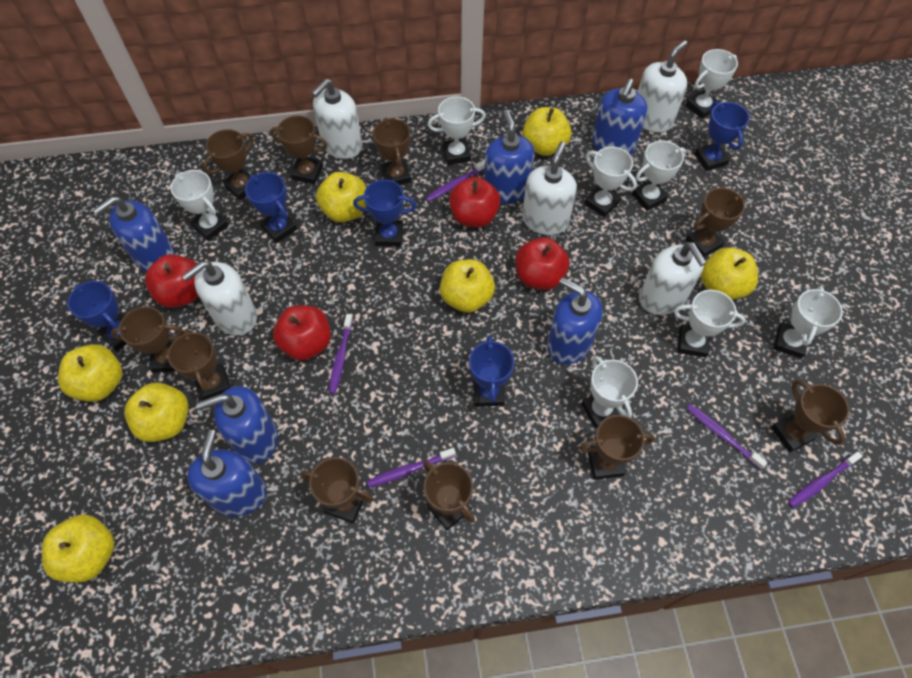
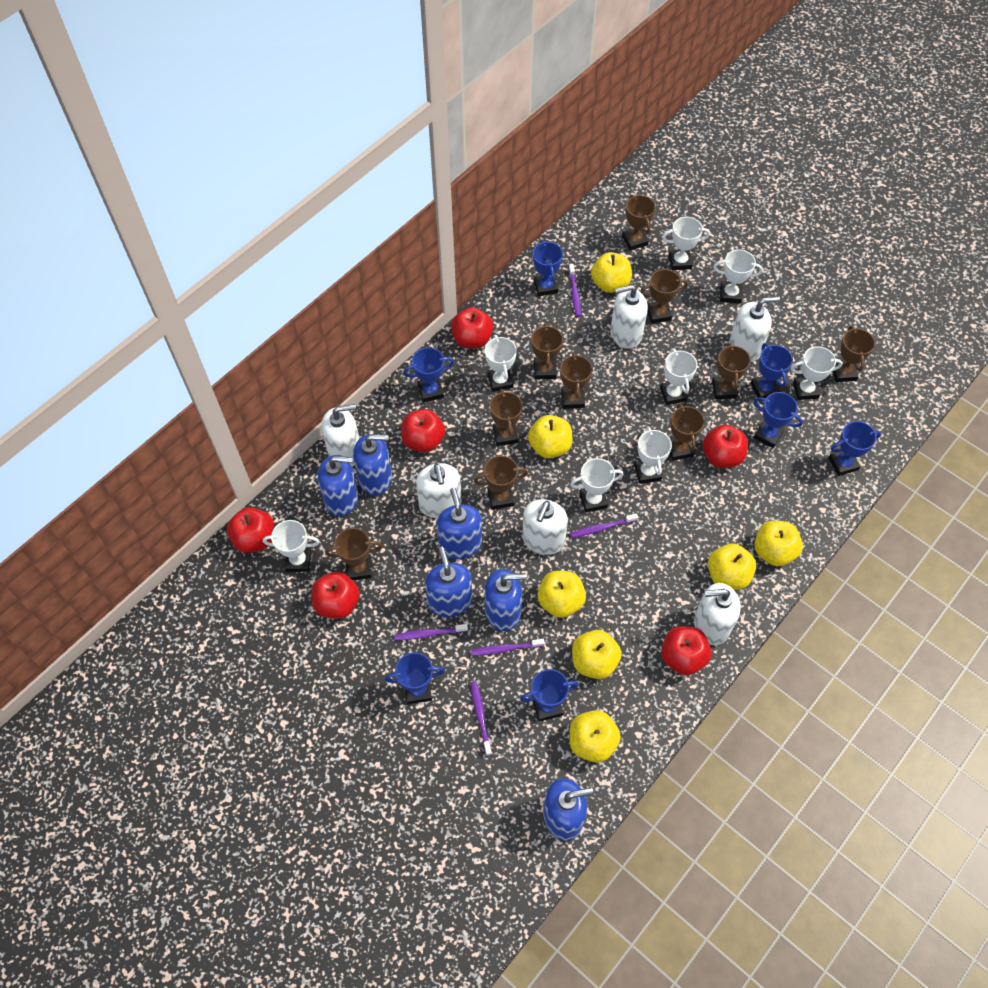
blue trophy: 5 -> 7
red apple: 4 -> 6
white soap dispenser: 5 -> 6

